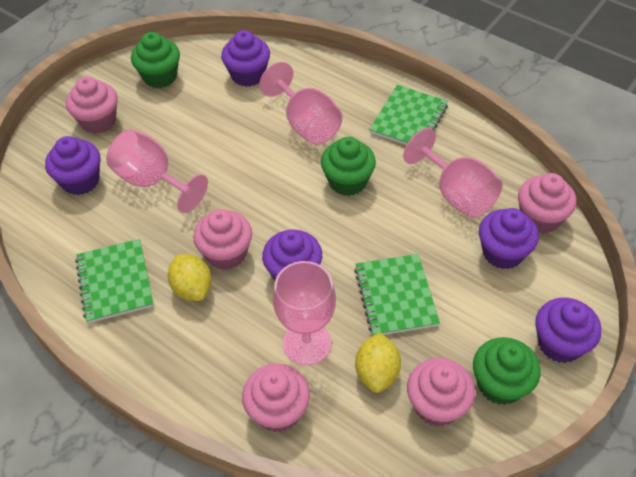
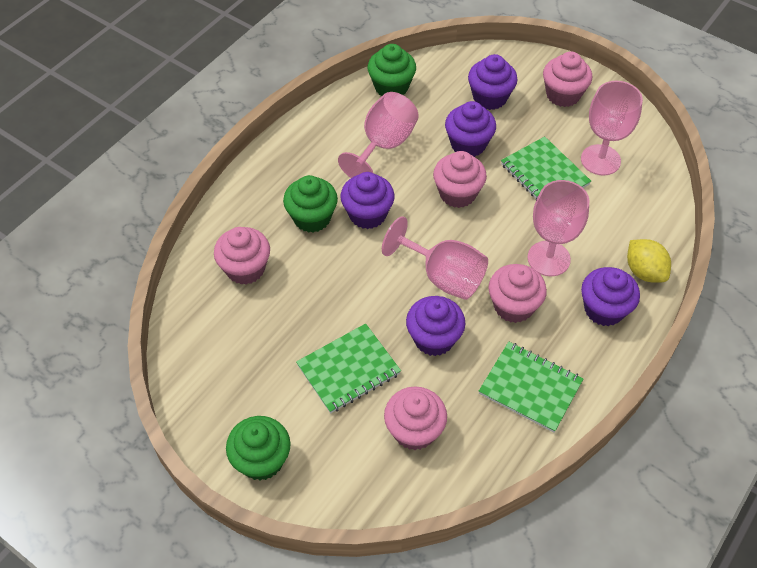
yellow lemon: 2 -> 1

